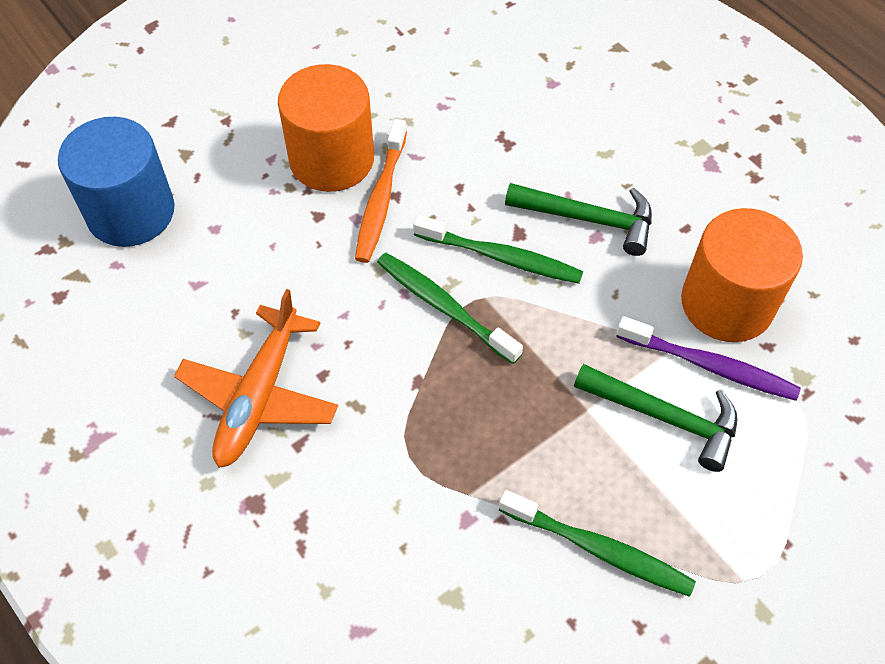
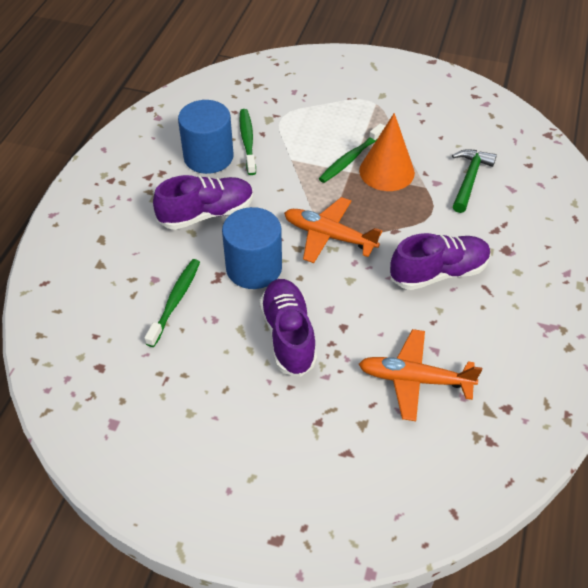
blue cylinder: 1 -> 2
green hammer: 2 -> 1
orange cone: 0 -> 1
orange cylinder: 2 -> 0
orange plane: 1 -> 2
orange toothbrush: 1 -> 0
purple shoe: 0 -> 3
purple toothbrush: 1 -> 0

